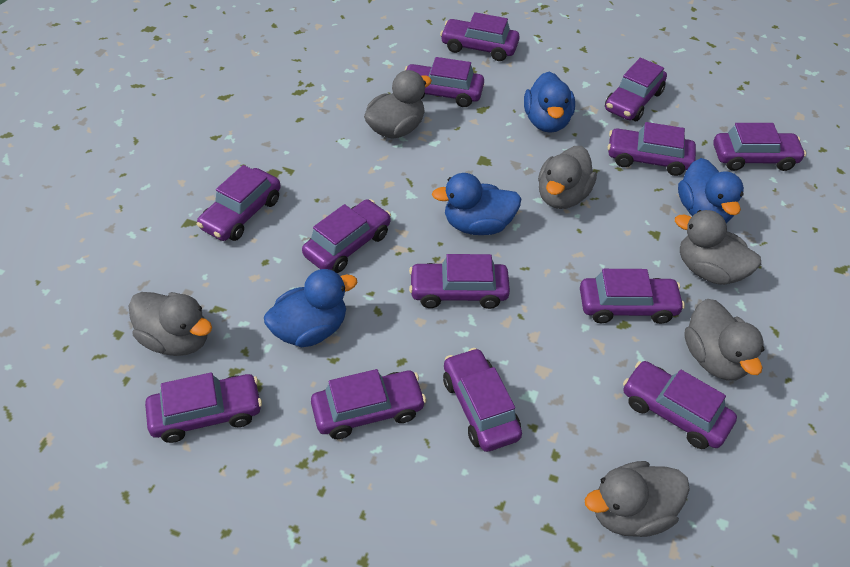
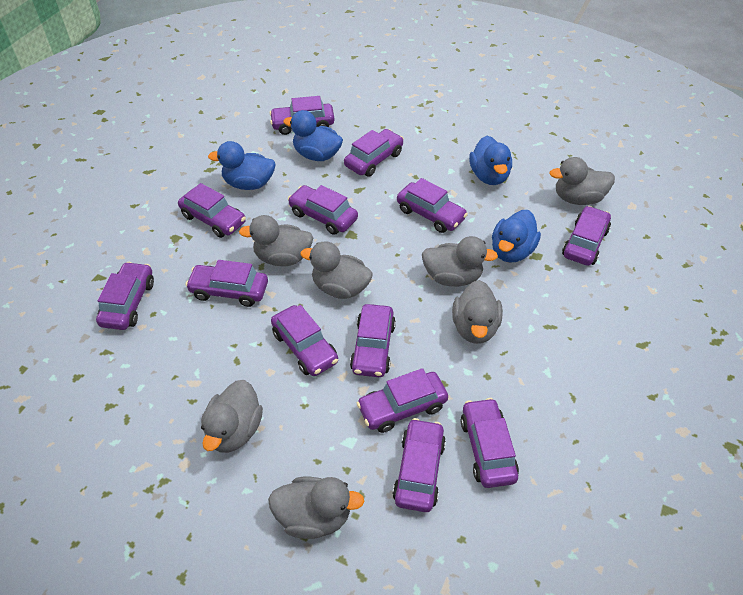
grey duck: 6 -> 7

